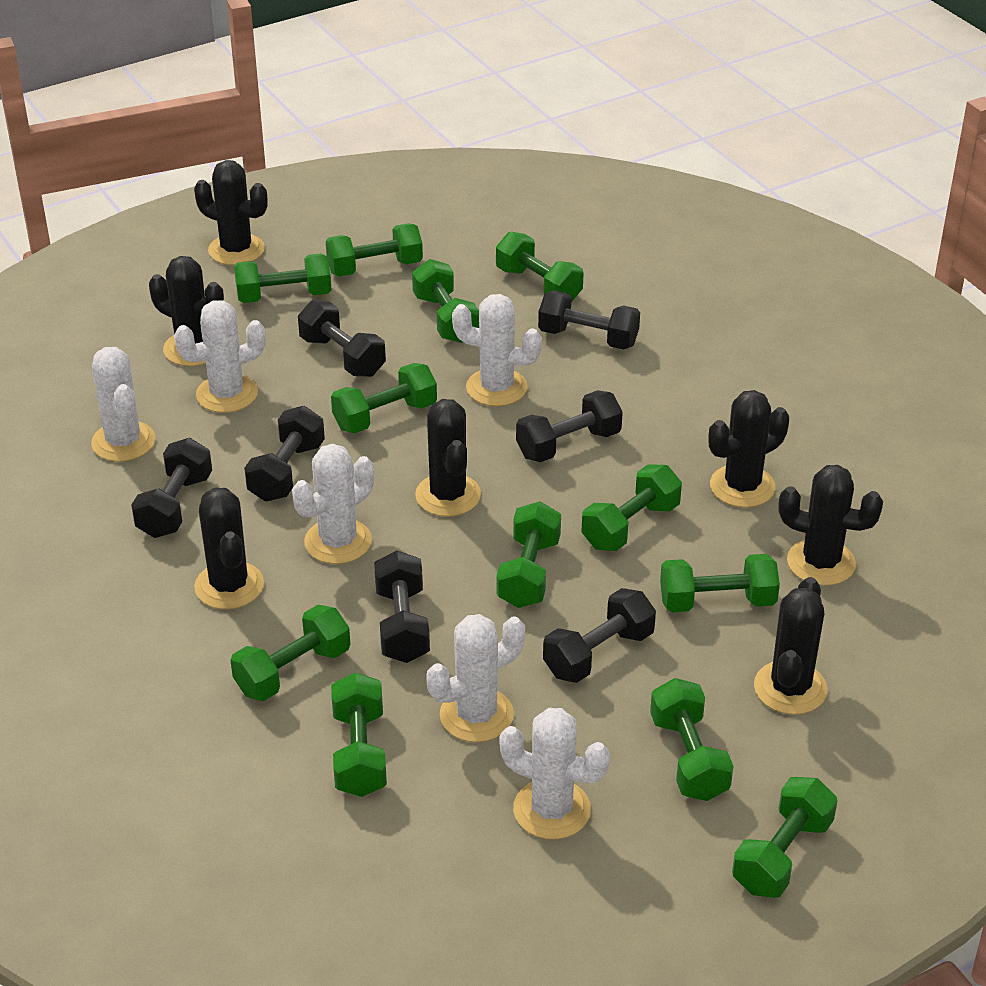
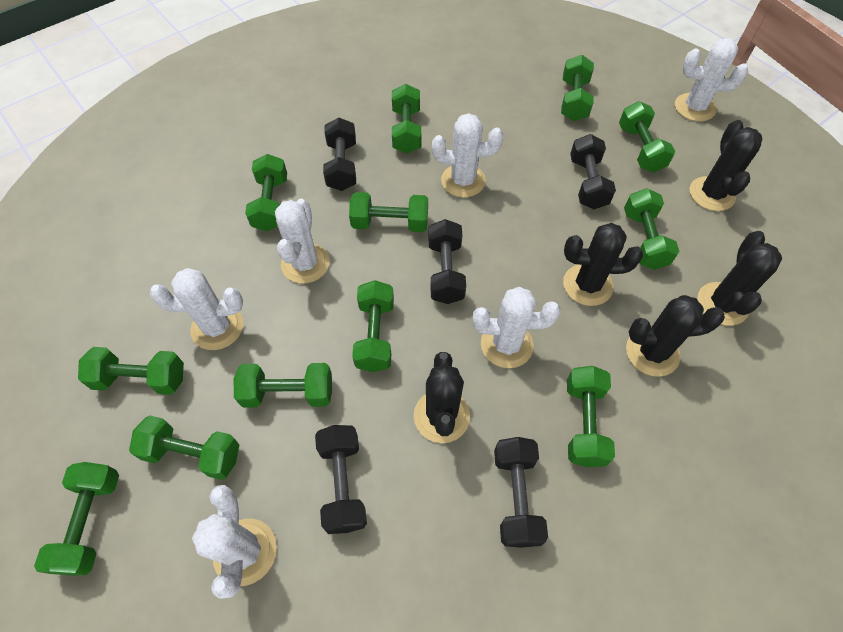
black cactus: 7 -> 5
black dumbbell: 7 -> 5

